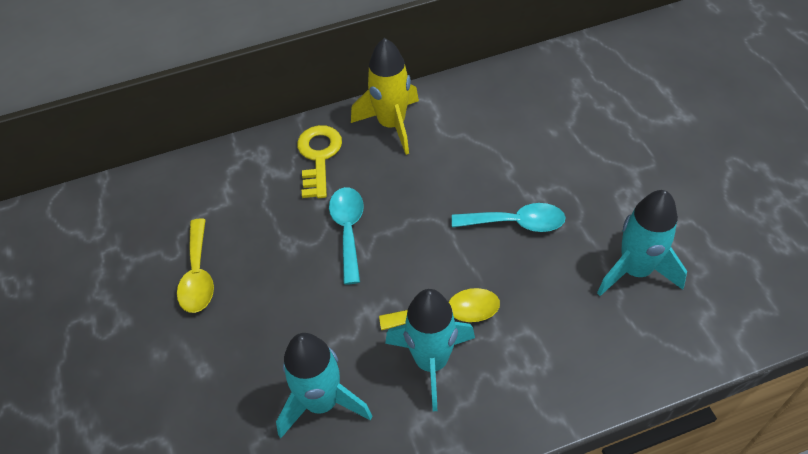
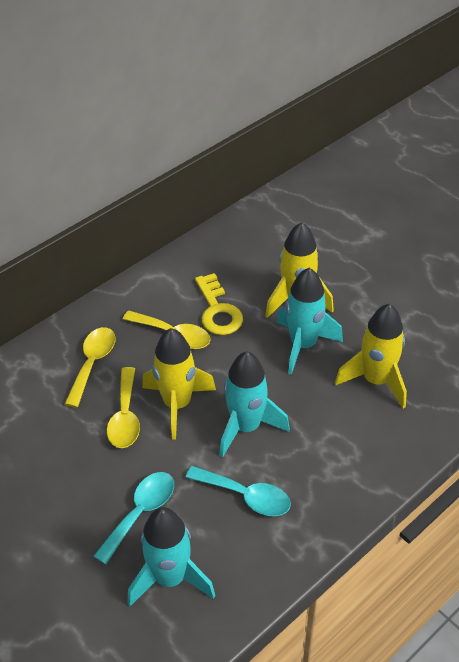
yellow rocket: 1 -> 3
yellow spoon: 2 -> 3

